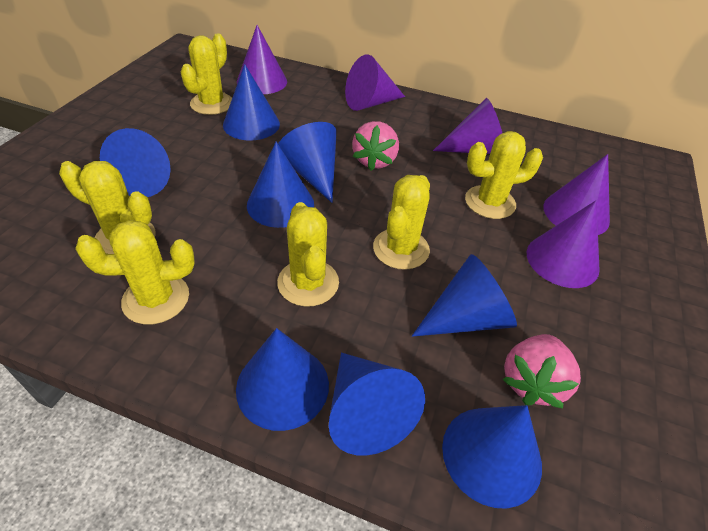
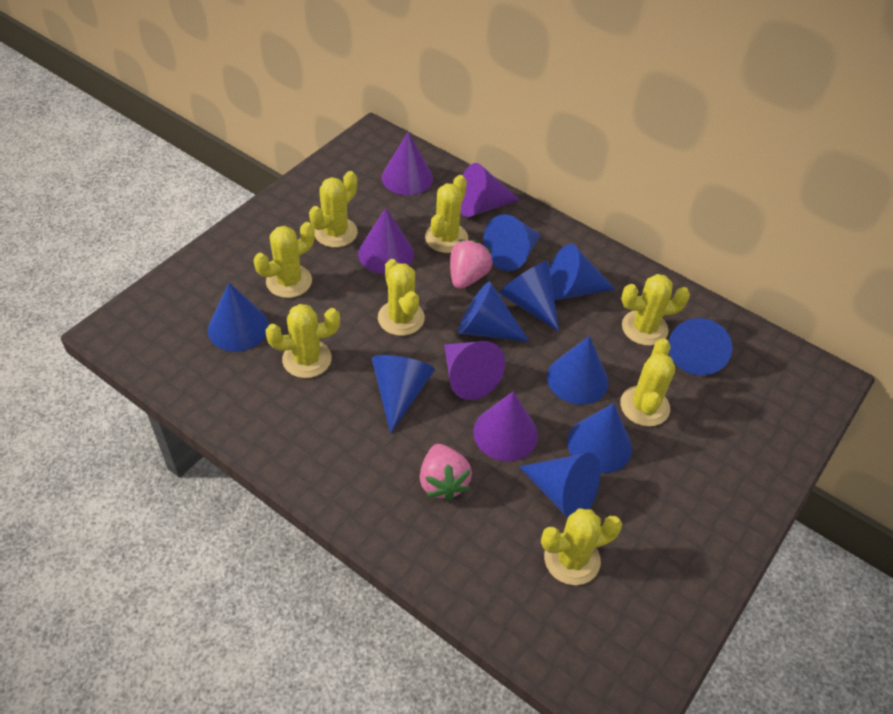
blue cone: 8 -> 10
yellow cactus: 6 -> 8

